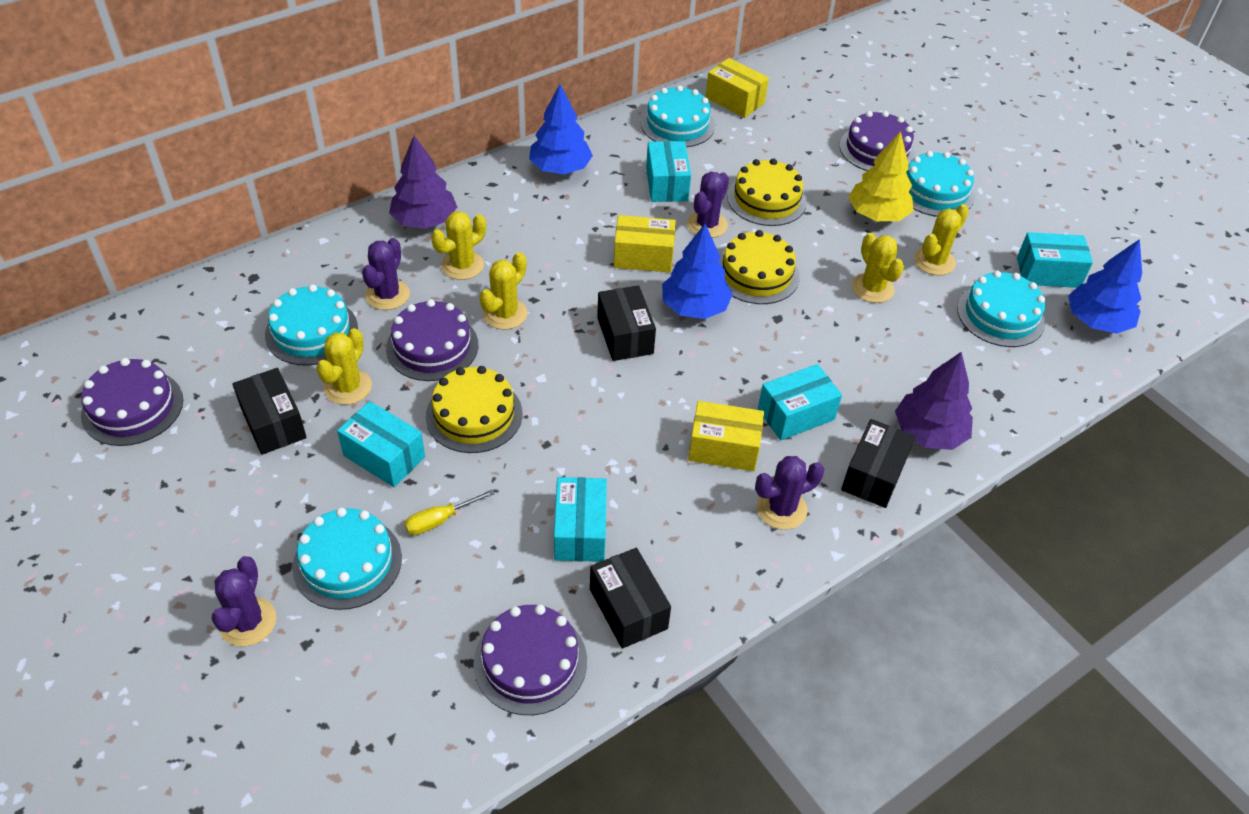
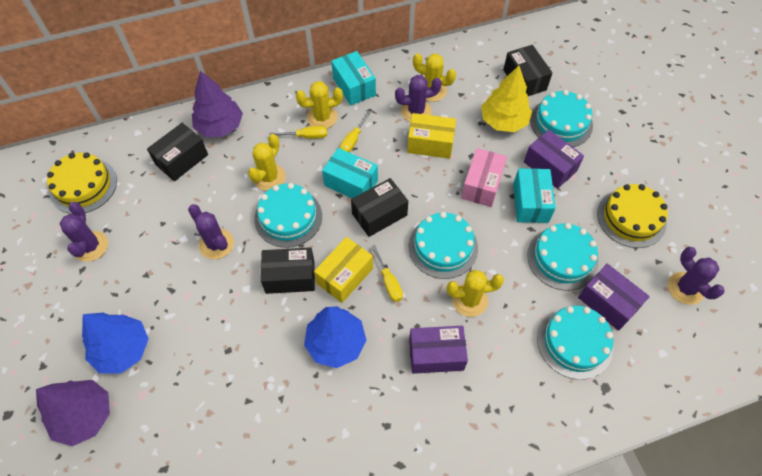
blue tree: 3 -> 2
pink box: 0 -> 1
purple box: 0 -> 3
purple cake: 4 -> 0
turquoise box: 5 -> 3
yellow box: 3 -> 2
yellow cactus: 5 -> 4
yellow cake: 3 -> 2
yellow screwdriver: 1 -> 3

